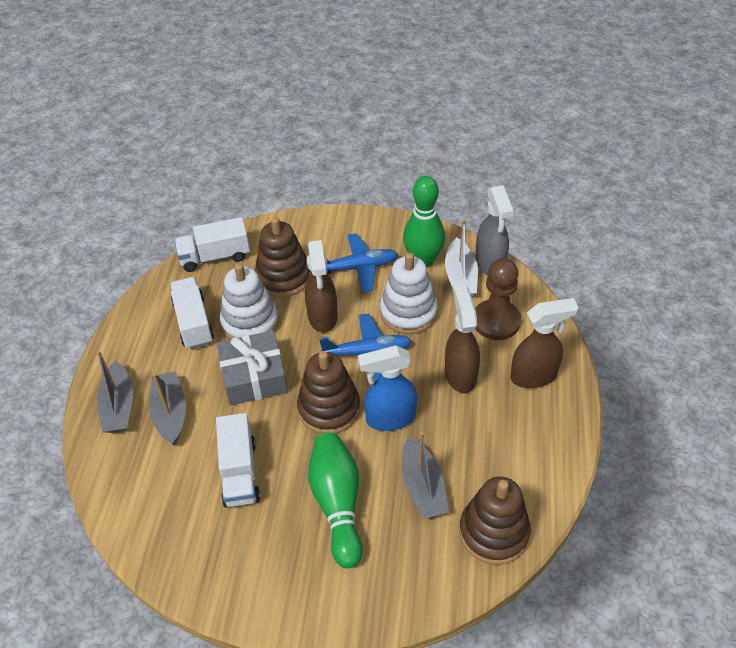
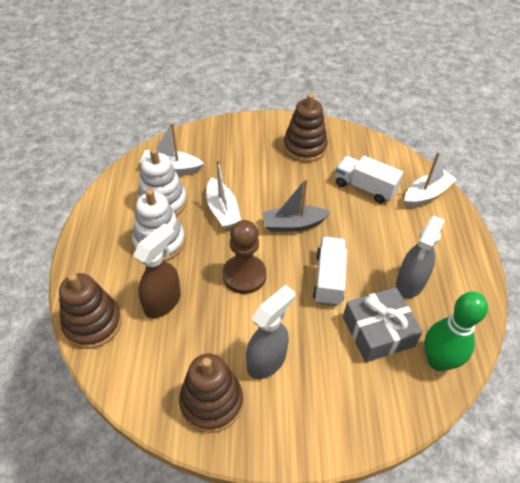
blue plane: 2 -> 0
blue spray bottle: 1 -> 0
brown spray bottle: 3 -> 1
green bowling pin: 2 -> 1
grey boat: 3 -> 1
grey spray bottle: 1 -> 2
white boat: 1 -> 3
white truck: 3 -> 2

